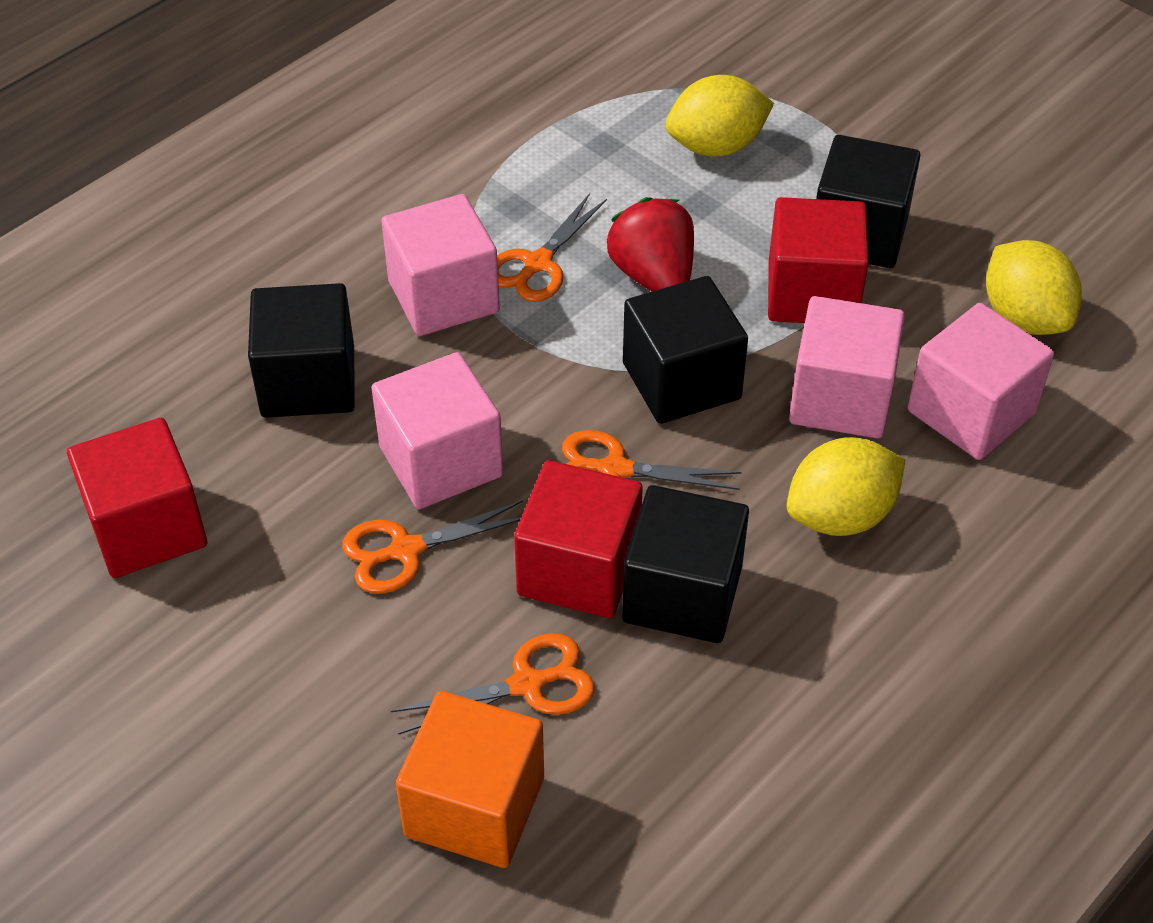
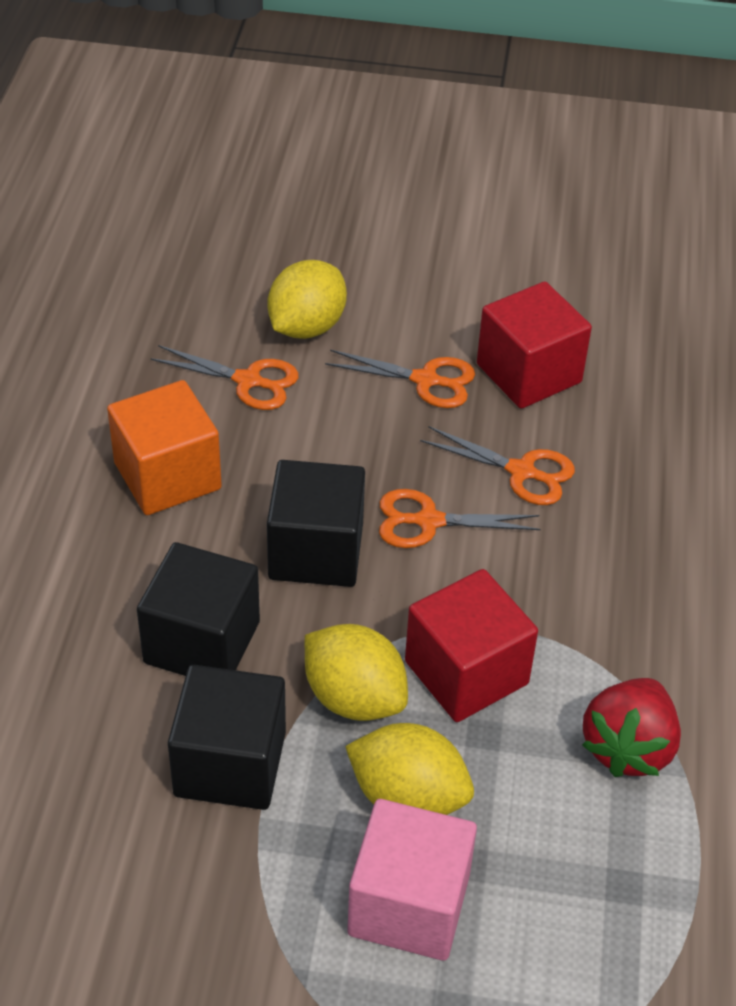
black cube: 4 -> 3
pink cube: 4 -> 1
red cube: 3 -> 2

